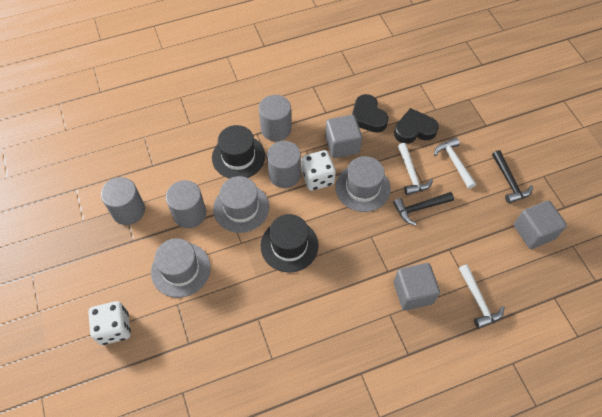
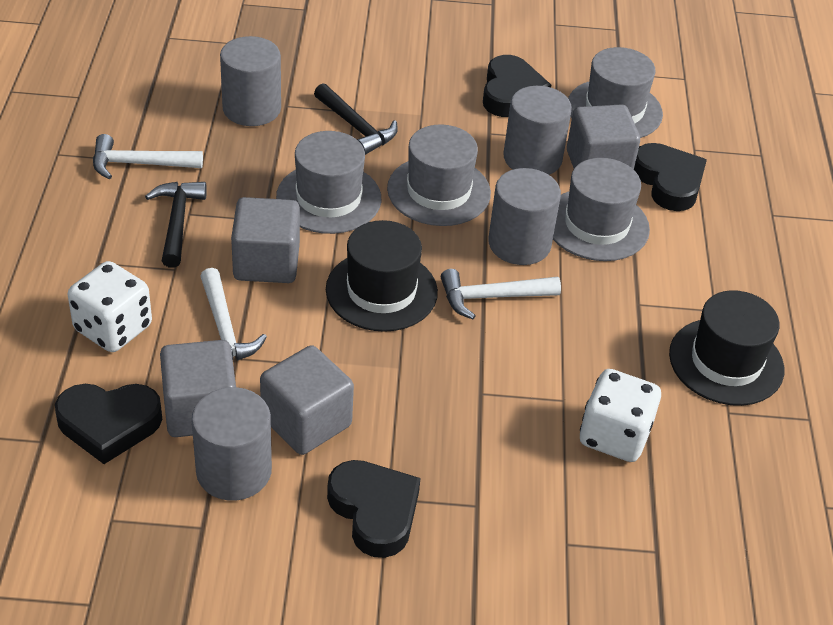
black heart: 2 -> 4
grey cube: 3 -> 4
grey hat: 3 -> 4

